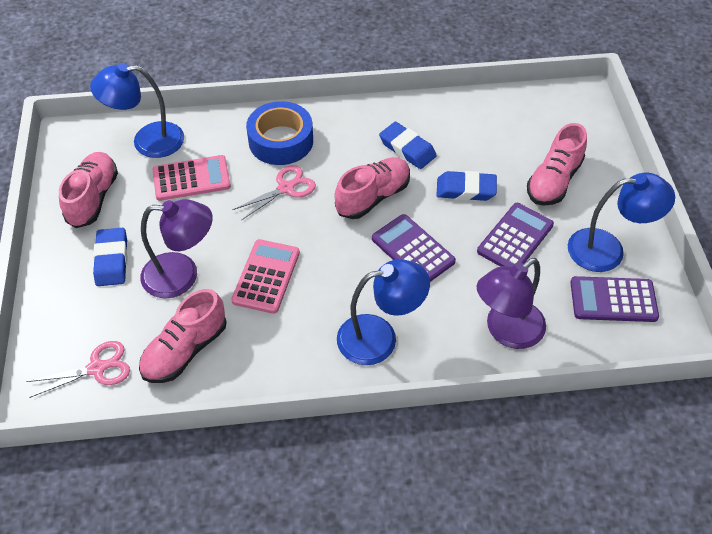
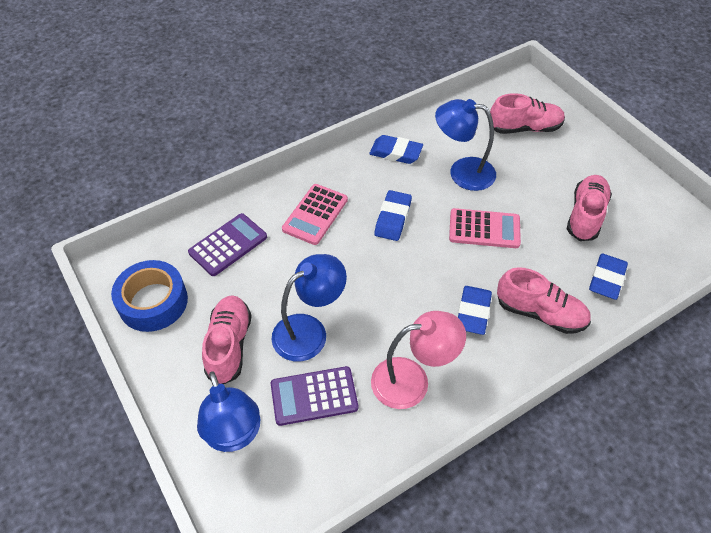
blue eraser: 3 -> 4
pink lamp: 0 -> 1
pink scissors: 2 -> 0
purple calculator: 3 -> 2
purple lamp: 2 -> 0

